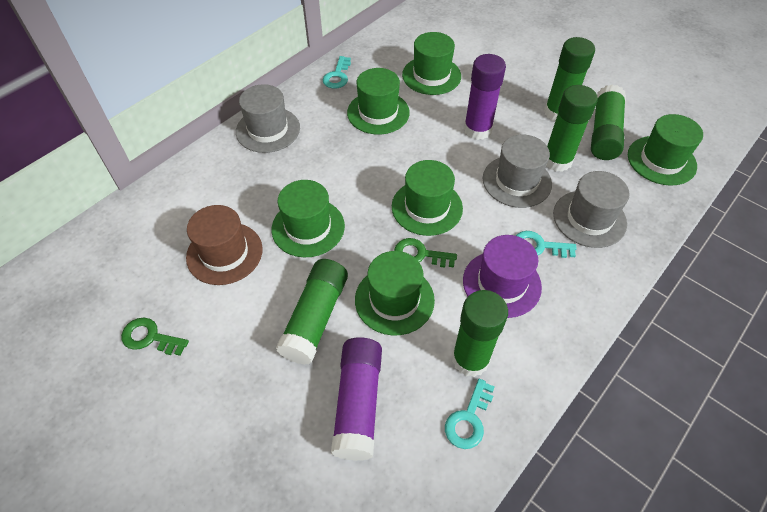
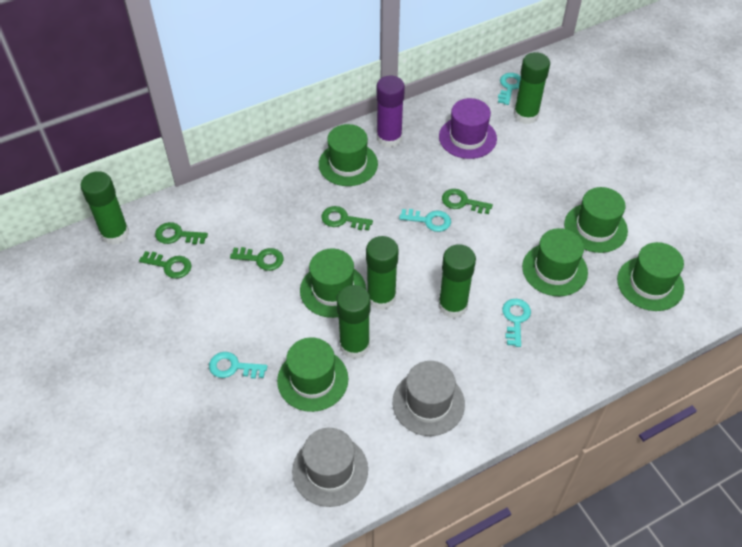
brown hat: 1 -> 0
green key: 2 -> 5
grey hat: 3 -> 2
purple glue stick: 2 -> 1
turquoise key: 3 -> 4

